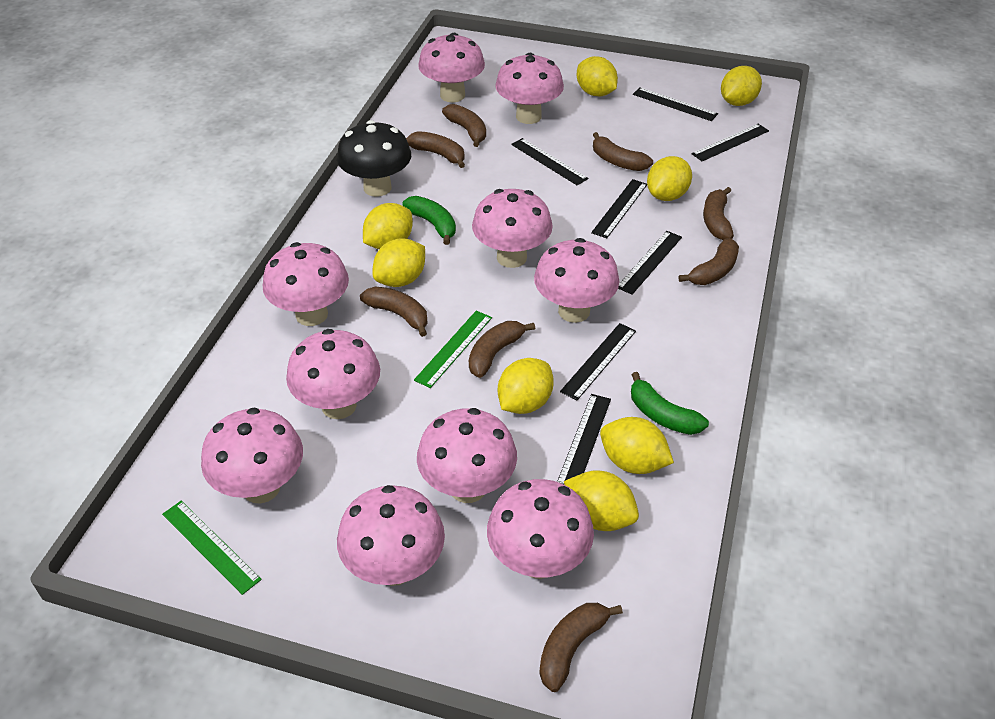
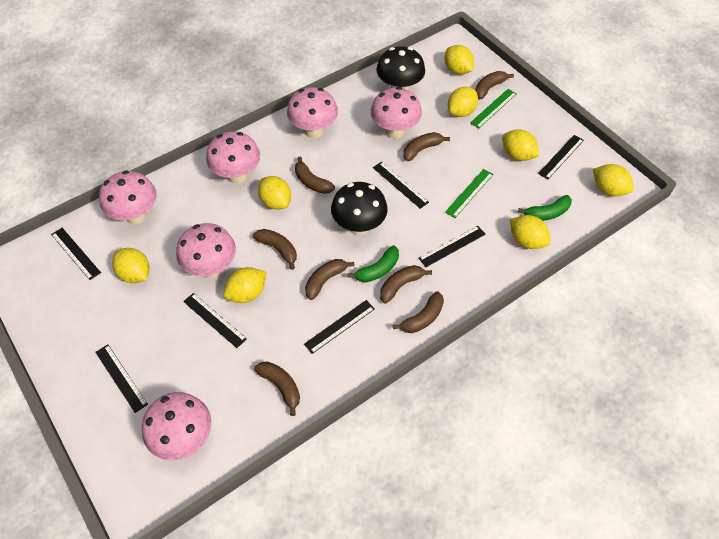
black mushroom: 1 -> 2
pink mushroom: 10 -> 6

